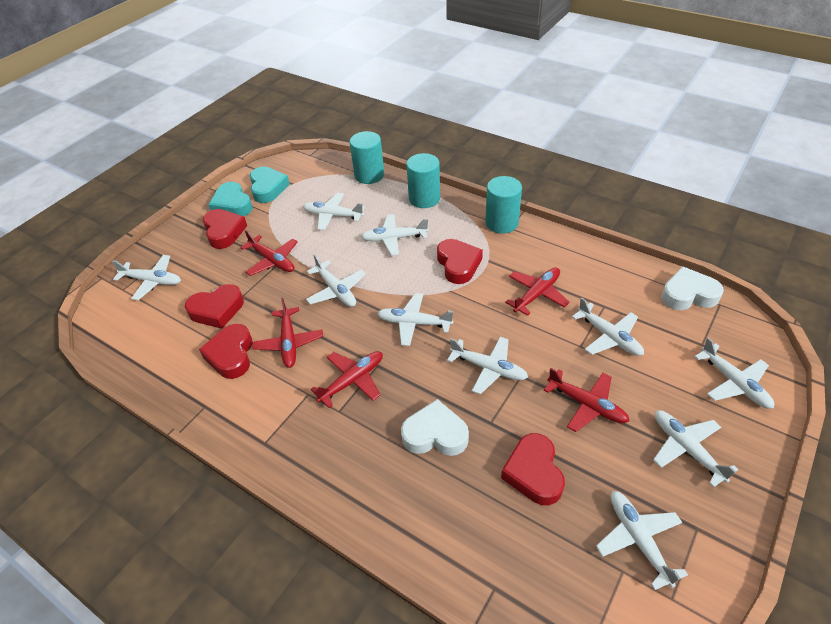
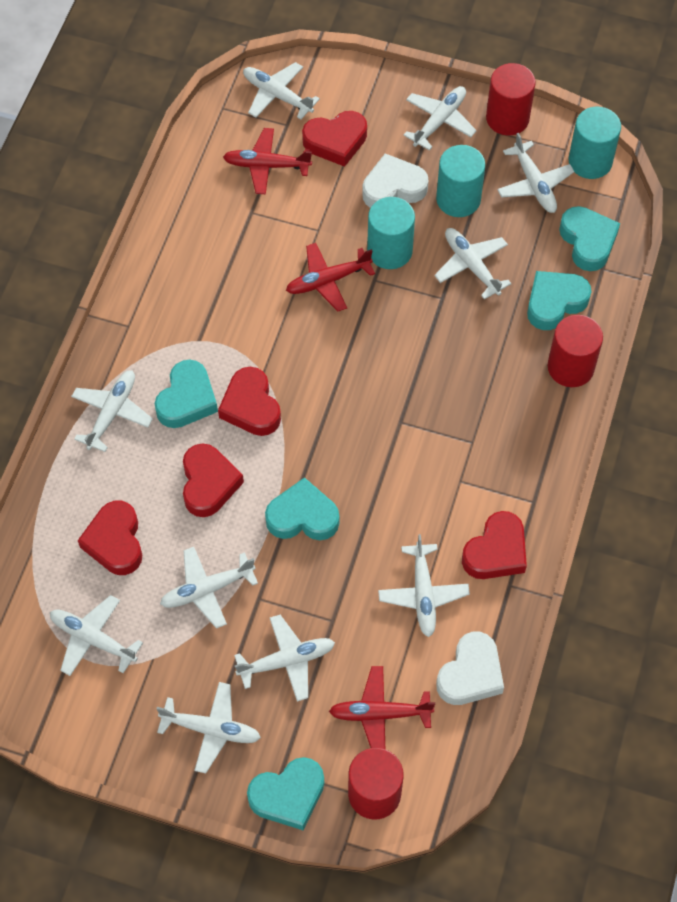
red cylinder: 0 -> 3
red plane: 5 -> 3
turquoise heart: 2 -> 5

